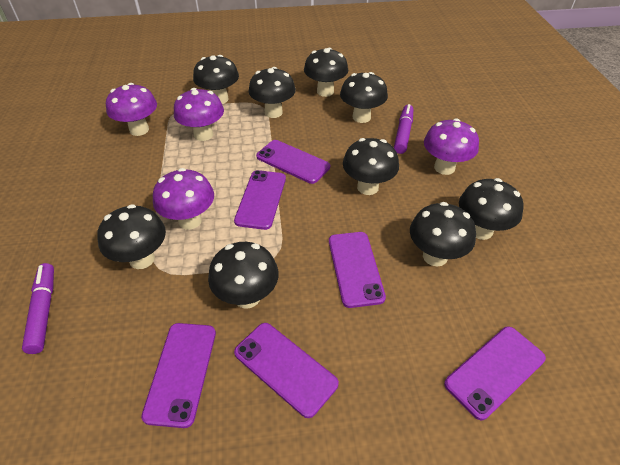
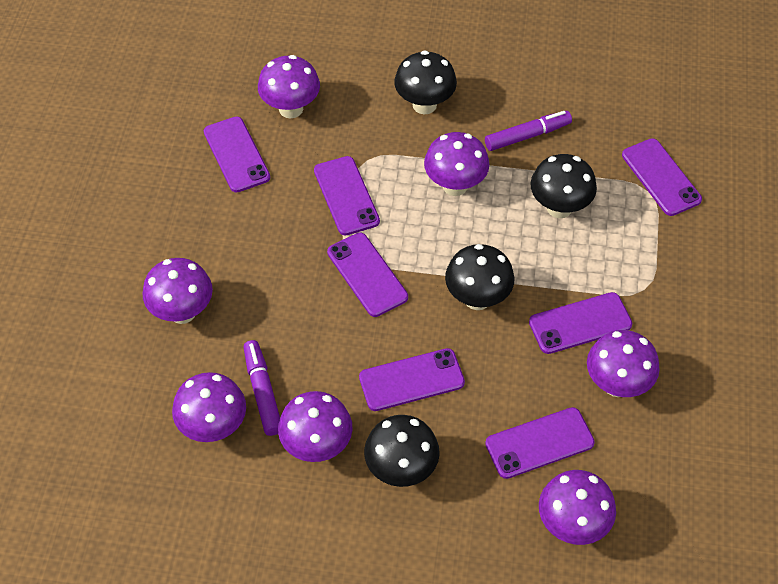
black mushroom: 9 -> 4
purple mushroom: 4 -> 7
purple phone: 6 -> 7

